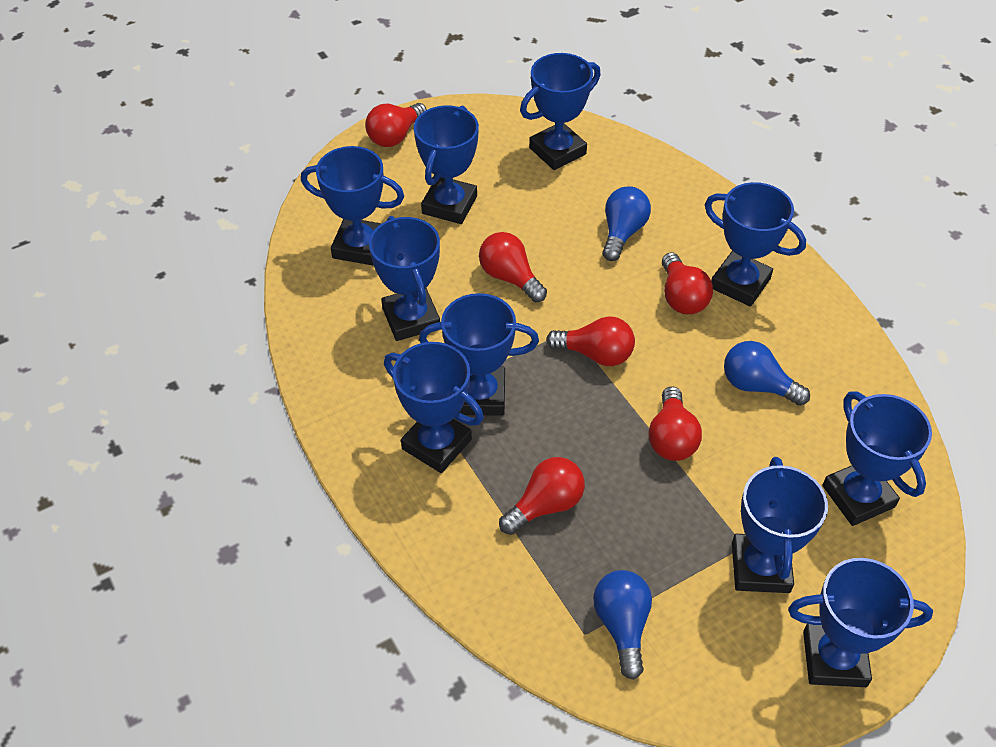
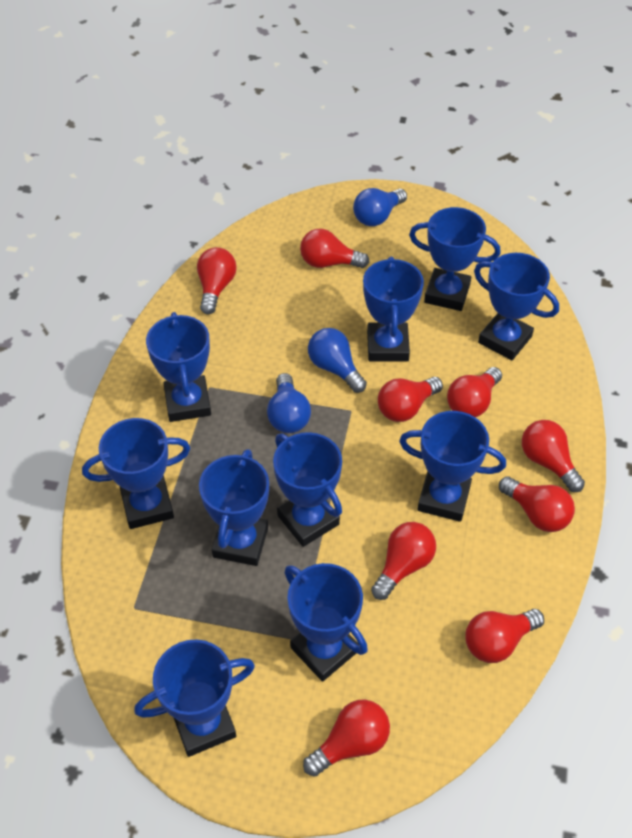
red light bulb: 6 -> 9

